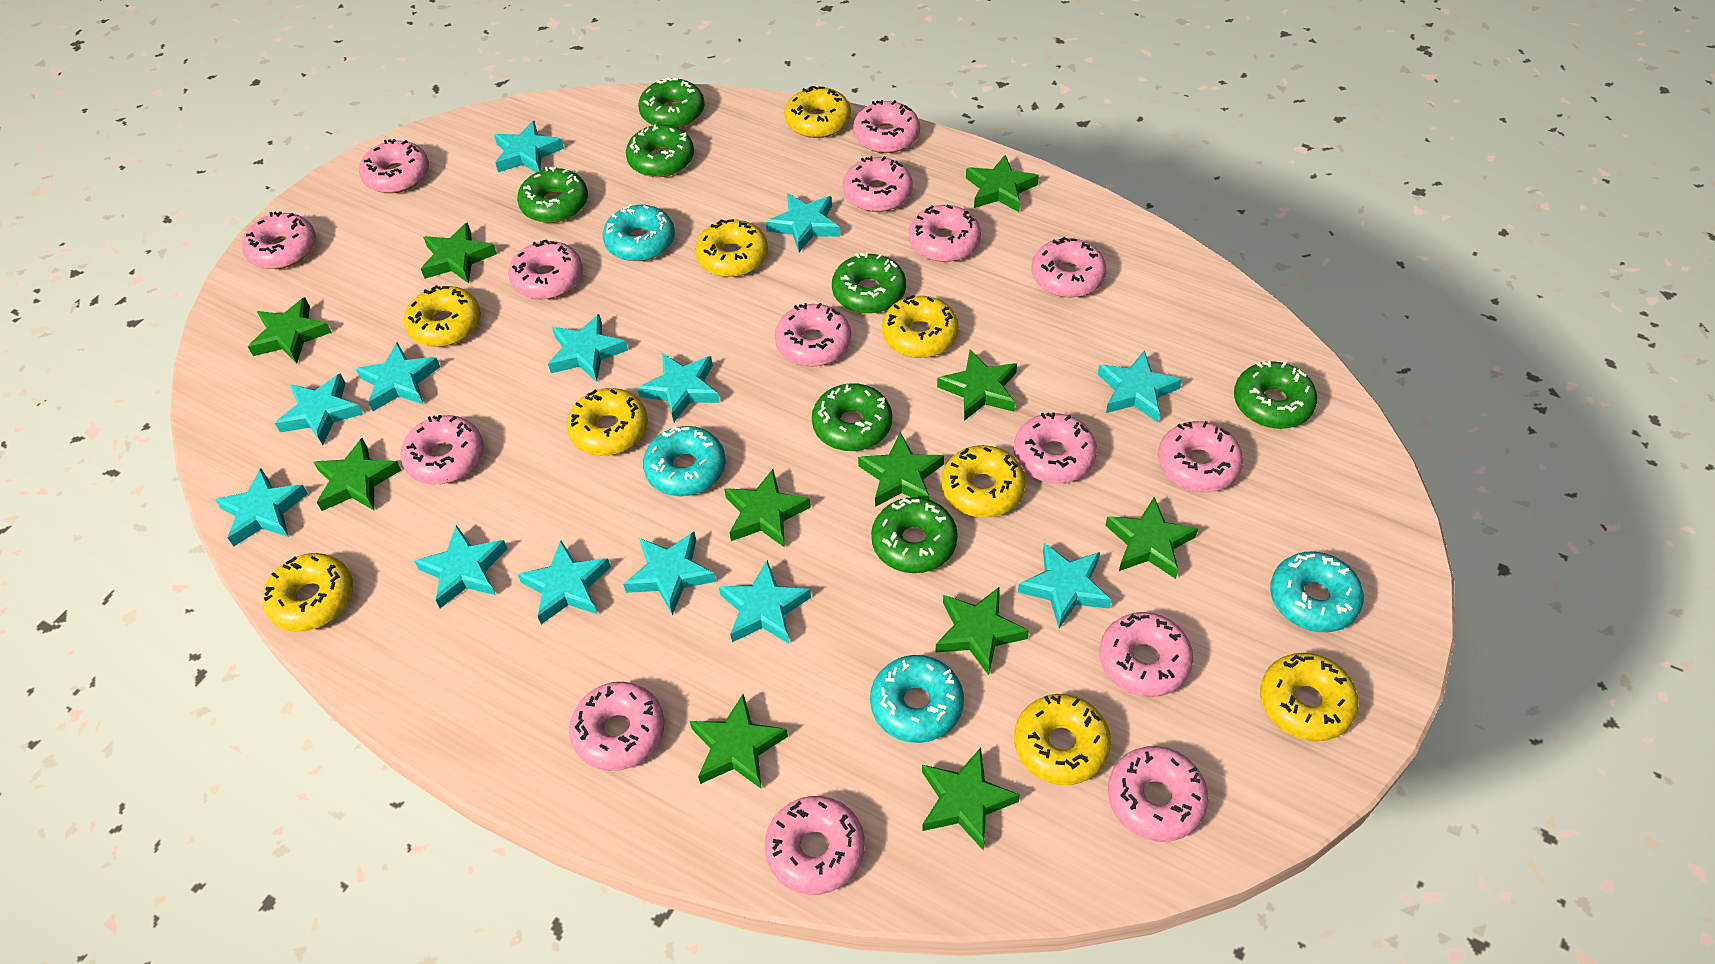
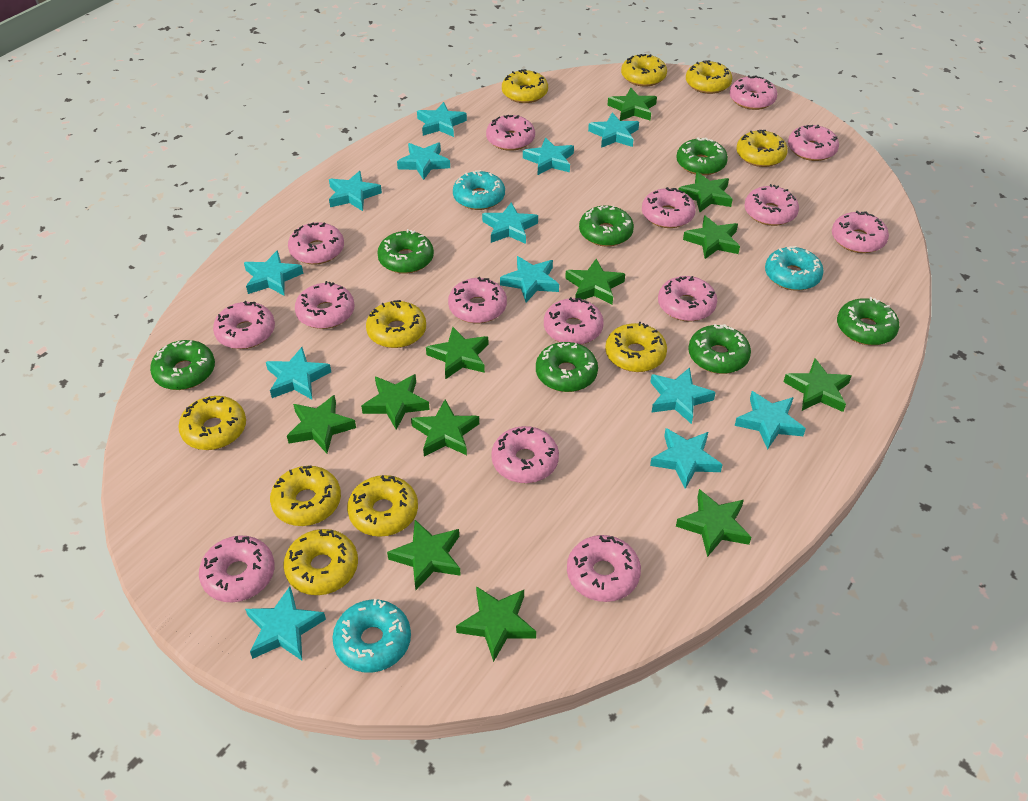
green star: 11 -> 12
turquoise donut: 4 -> 3
yellow donut: 9 -> 10

